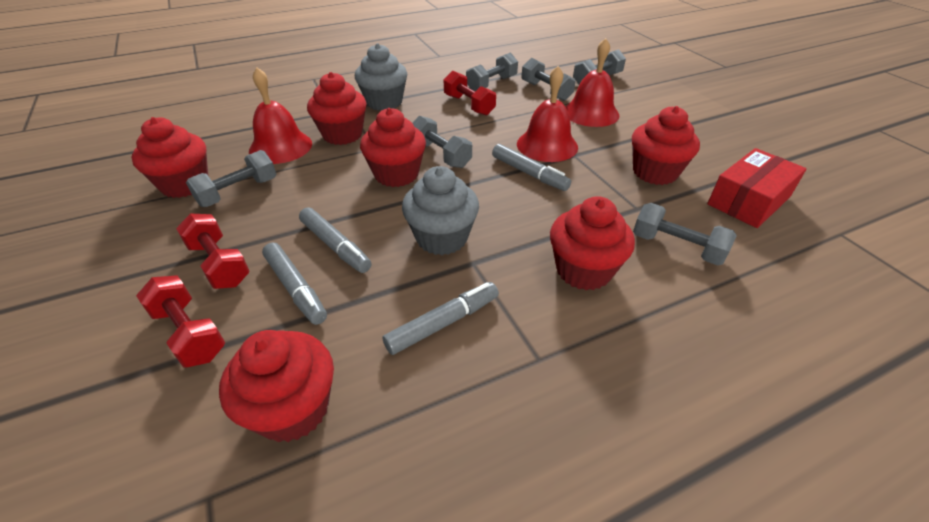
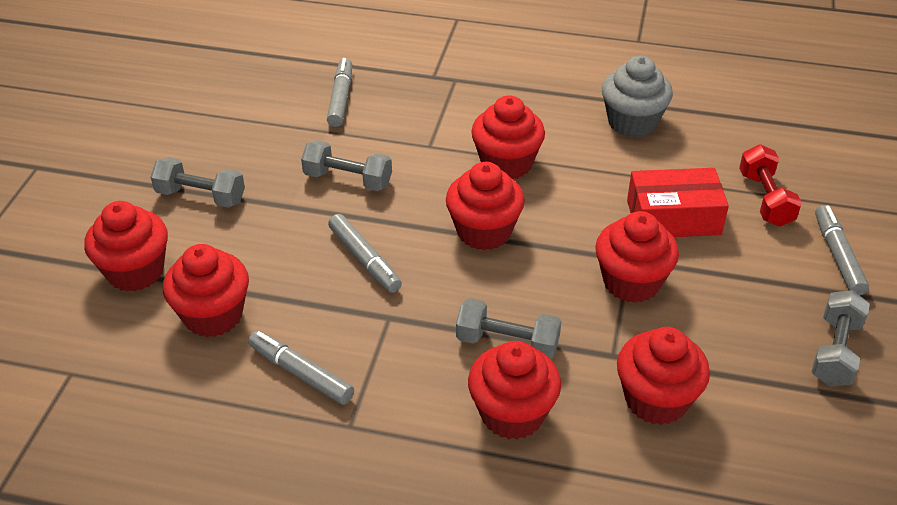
grey cupcake: 2 -> 1
grey dumbbell: 6 -> 4
red bell: 3 -> 0
red cupcake: 6 -> 7
red dumbbell: 3 -> 1

